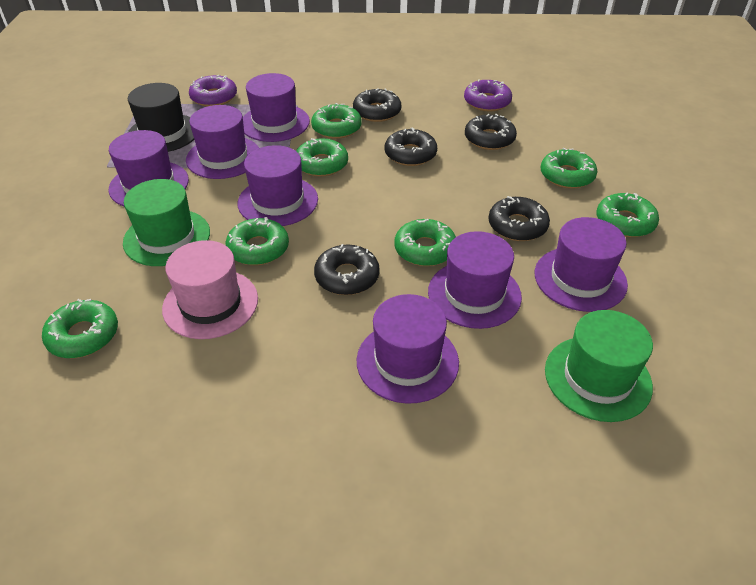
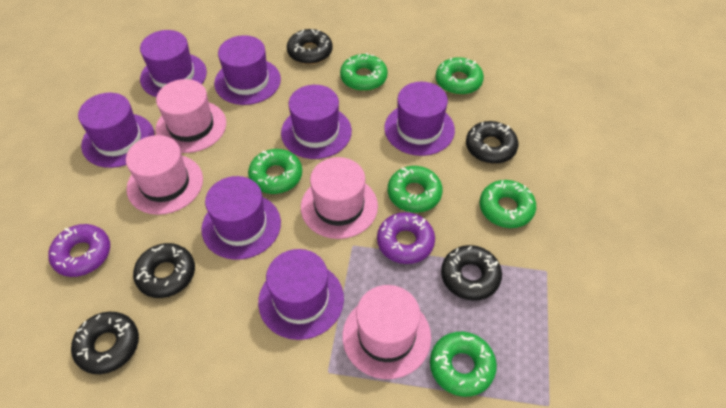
black hat: 1 -> 0
green donut: 7 -> 6
green hat: 2 -> 0
pink hat: 1 -> 4

